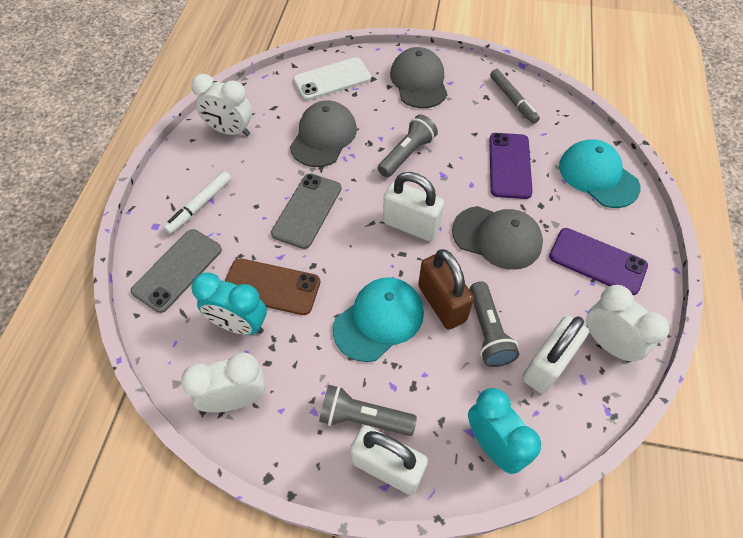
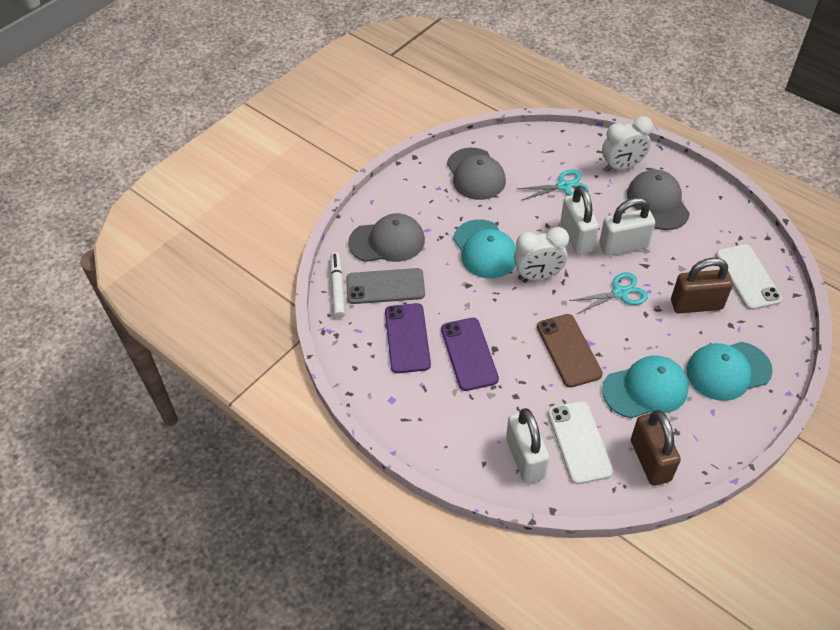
brown padlock: 1 -> 2
grey flashlight: 3 -> 0
grey marker: 1 -> 0
grey phone: 2 -> 1
turquoise cap: 2 -> 3
turquoise clock: 2 -> 0
turquoise scissors: 0 -> 2
white clock: 3 -> 2
white phone: 1 -> 2

